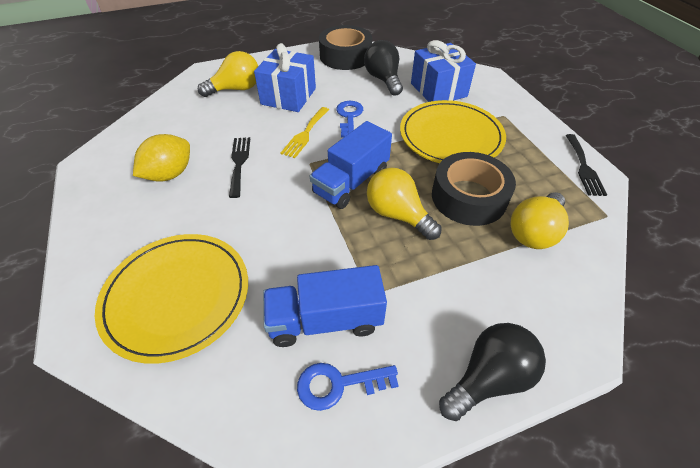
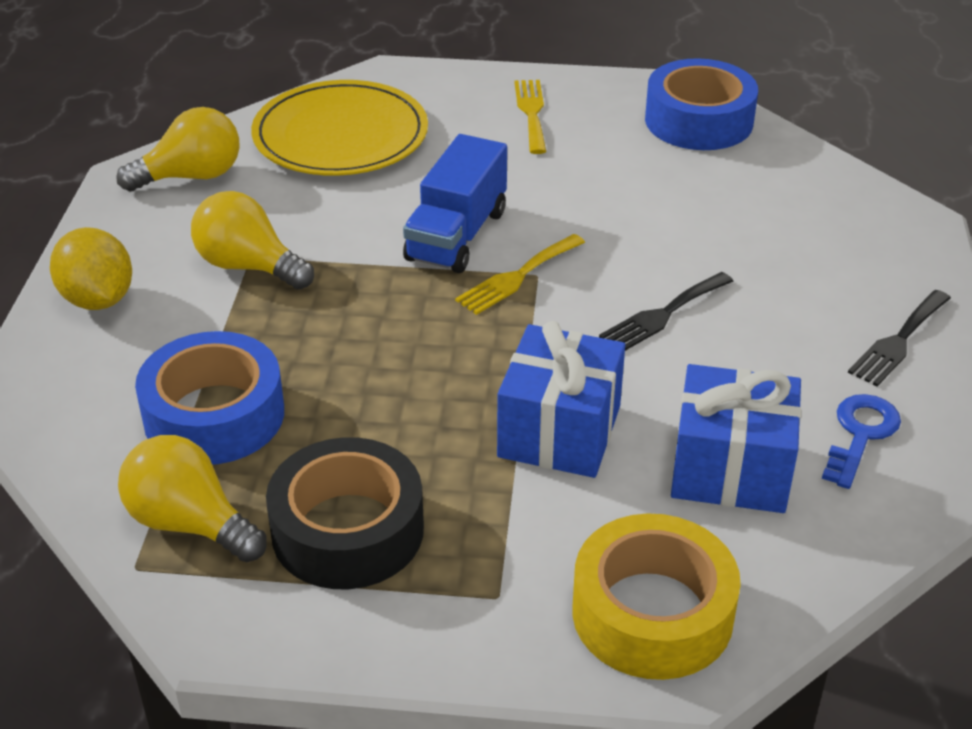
black light bulb: 2 -> 0
black tape: 2 -> 1
blue key: 2 -> 1
blue tape: 0 -> 2
blue truck: 2 -> 1
yellow fork: 1 -> 2
yellow plate: 2 -> 1
yellow tape: 0 -> 1

